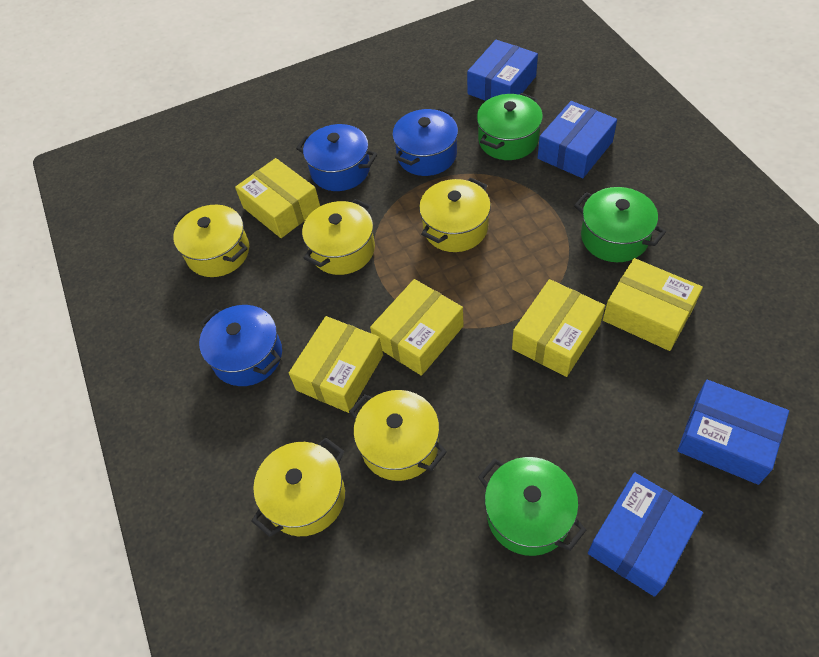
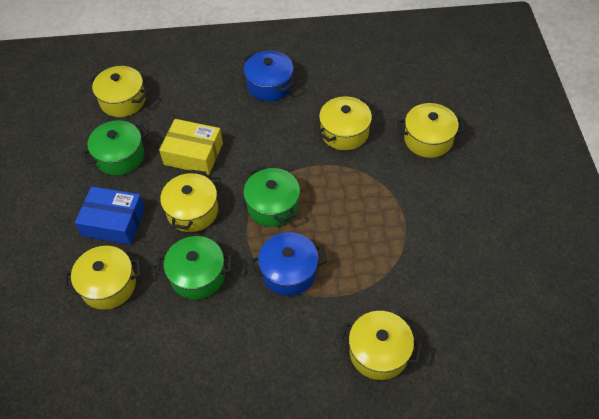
blue box: 4 -> 1
blue pot: 3 -> 2
yellow box: 5 -> 1
yellow pot: 5 -> 6

